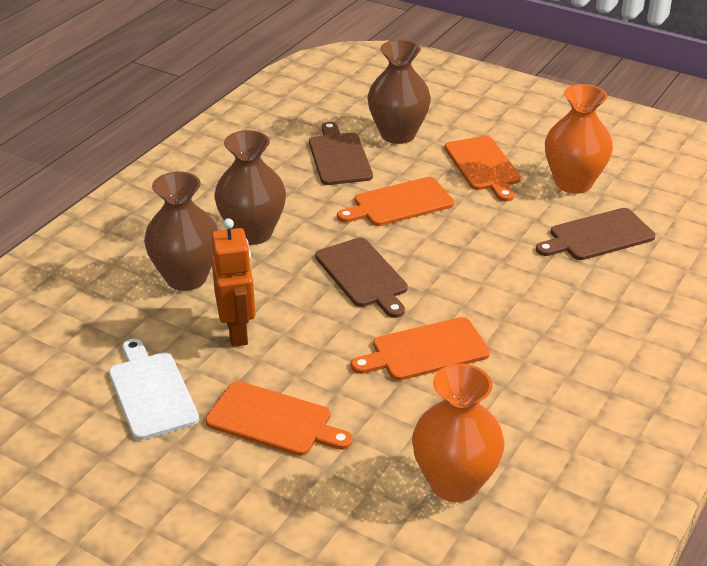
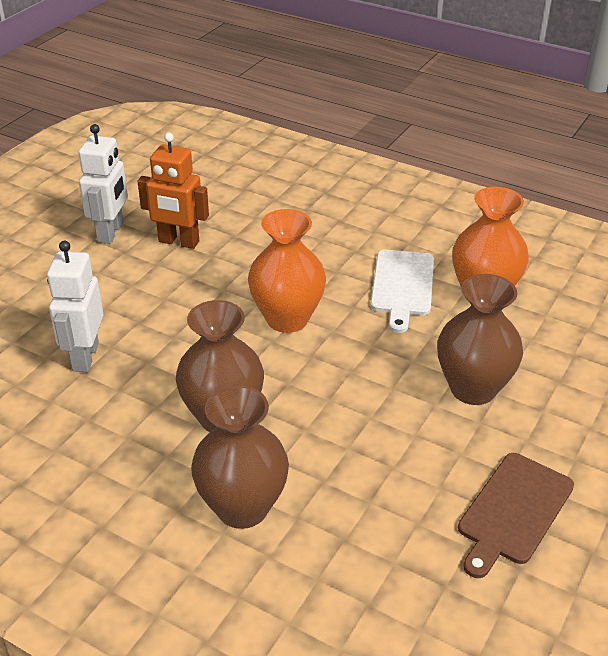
brown cutting board: 3 -> 1
orange cutting board: 4 -> 0
white robot: 0 -> 2

